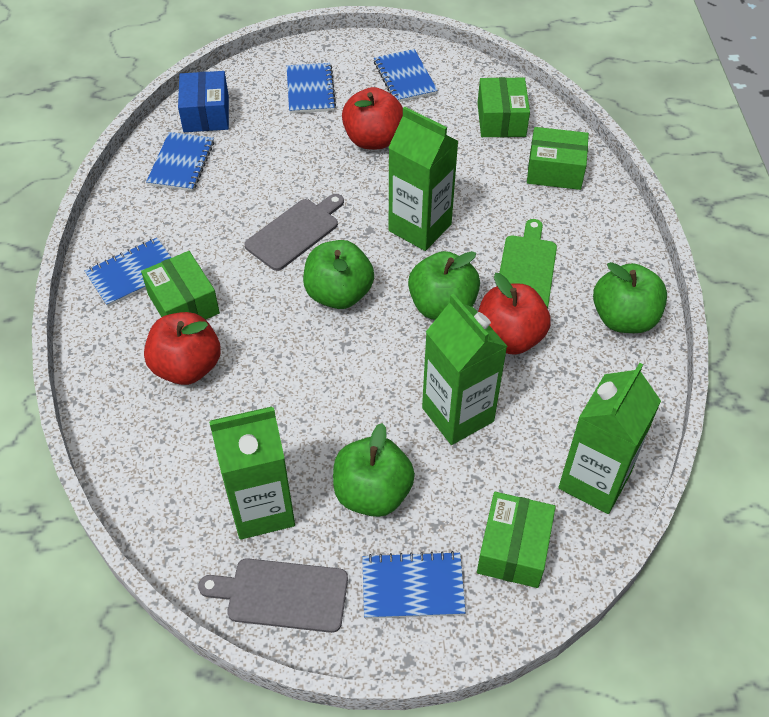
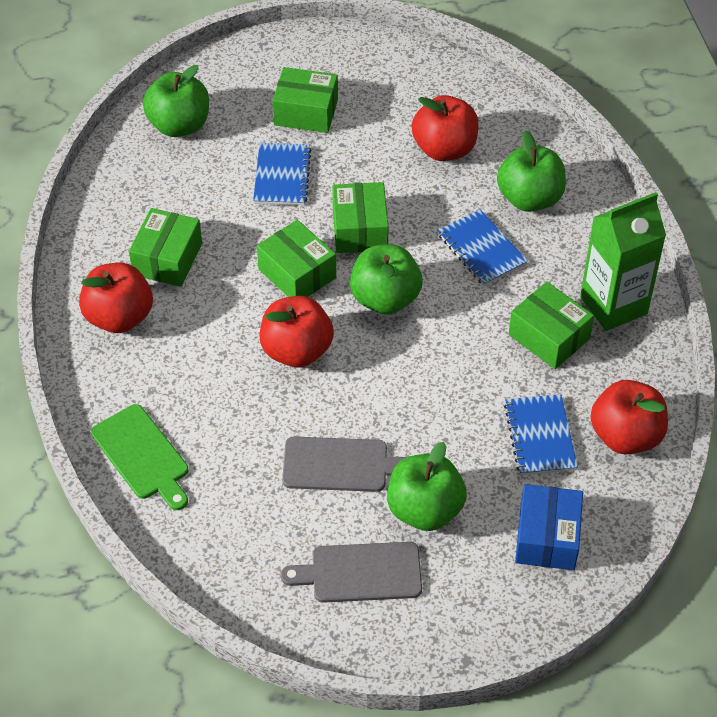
blue notebook: 5 -> 3
green box: 4 -> 5
green carton: 4 -> 1
red apple: 3 -> 4

